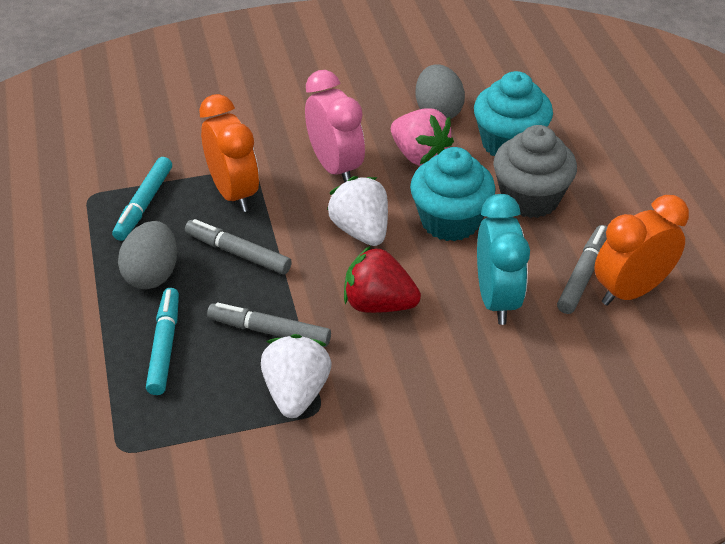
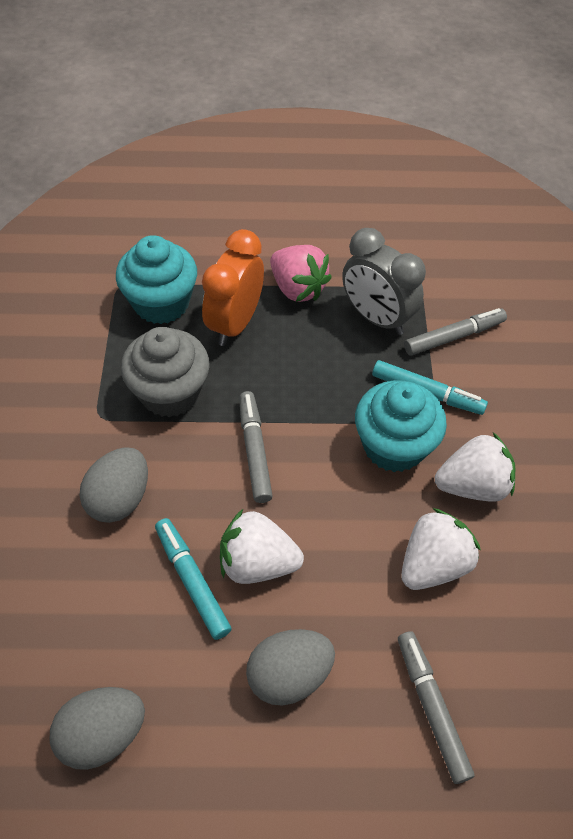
grey clock: 0 -> 1
grey egg: 2 -> 3
orange clock: 2 -> 1
pink clock: 1 -> 0
red strawberry: 1 -> 0
turquoise clock: 1 -> 0
white strawberry: 2 -> 3

